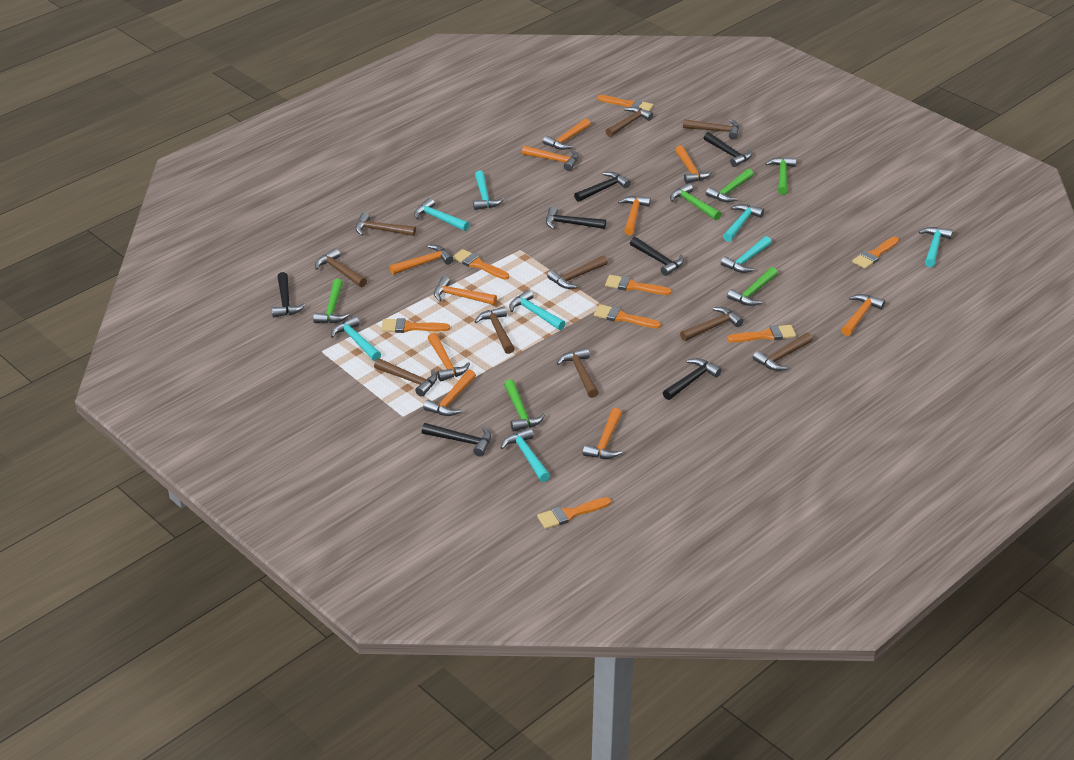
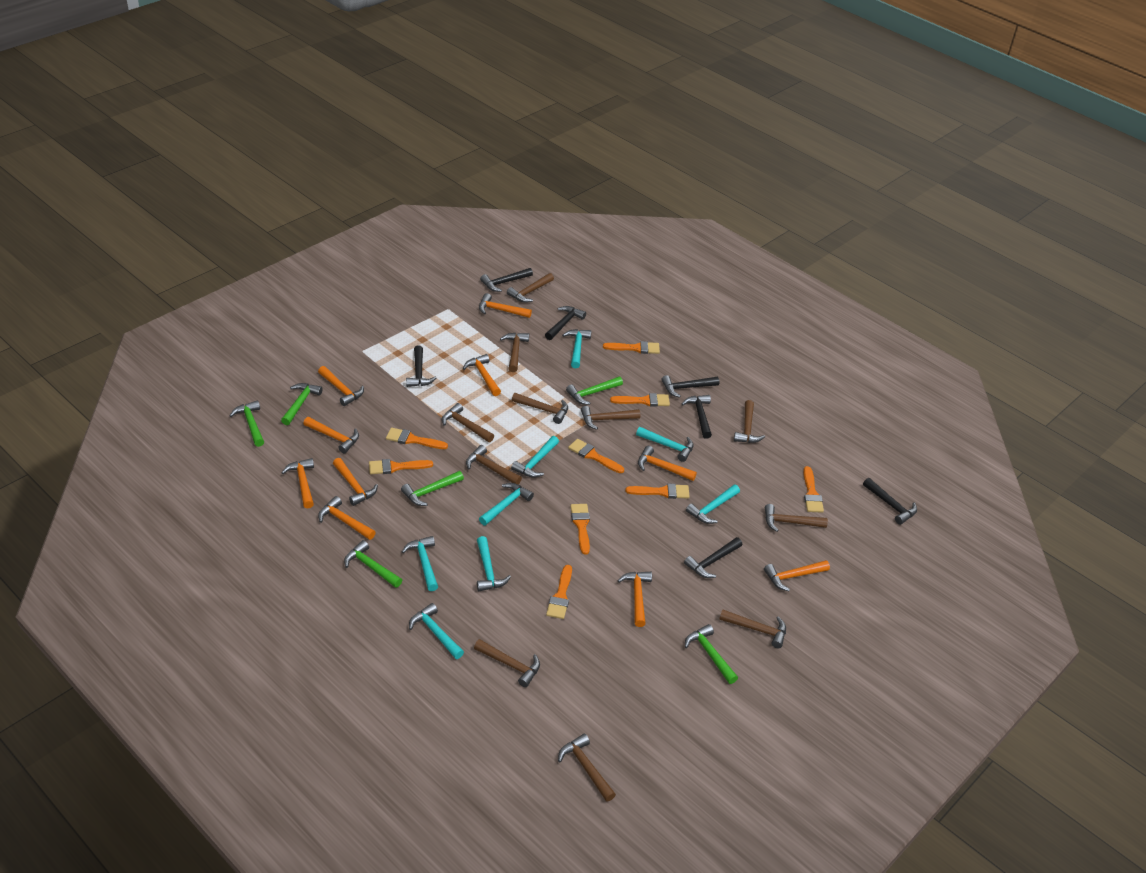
brown hammer: 10 -> 11
orange brush: 8 -> 9

